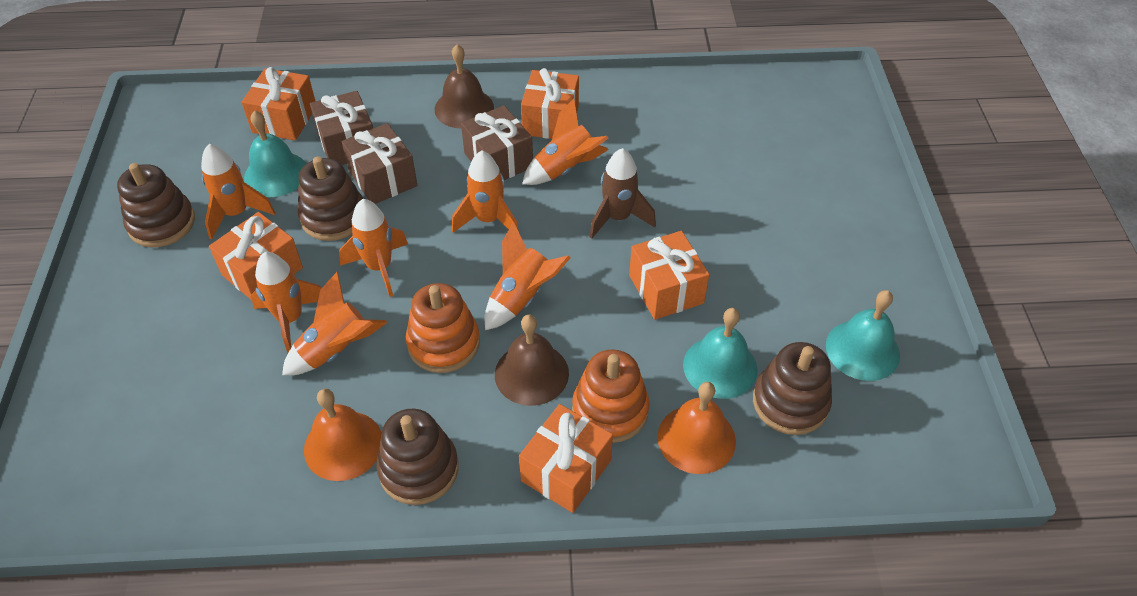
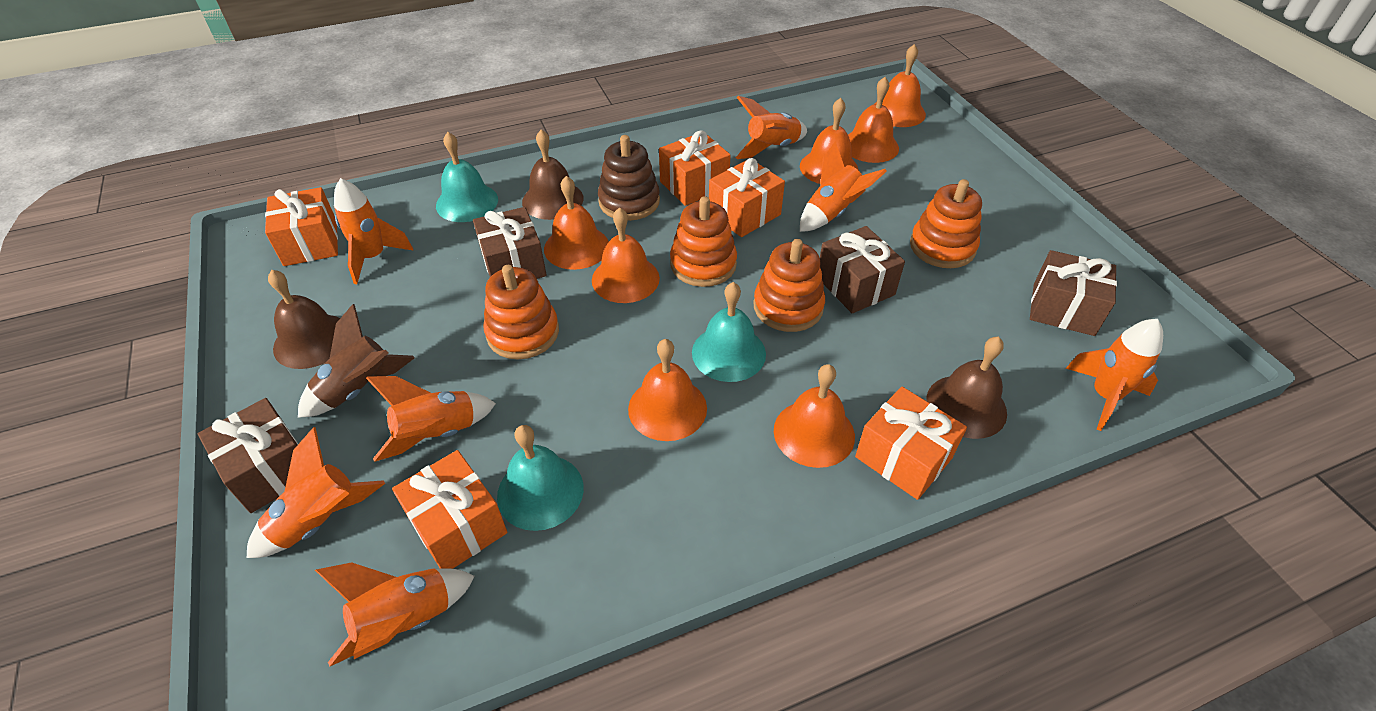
brown bell: 2 -> 3
brown gift: 3 -> 4
brown stacking toy: 4 -> 1
orange bell: 2 -> 7
orange stacking toy: 2 -> 4

